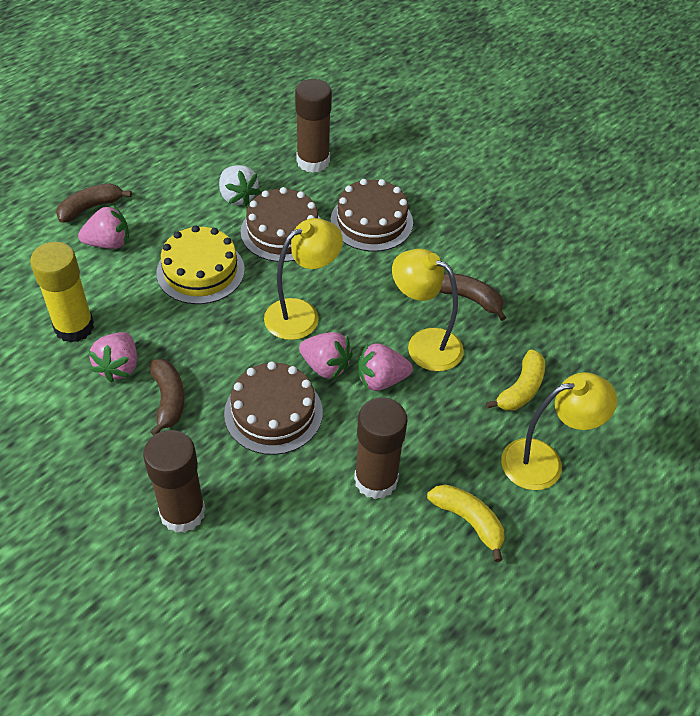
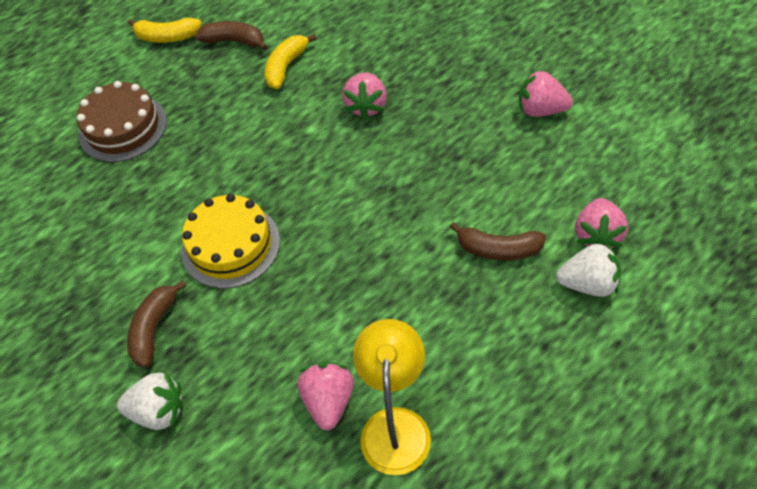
brown cake: 3 -> 1
brown glue stick: 3 -> 0
white strawberry: 1 -> 2
yellow glue stick: 1 -> 0
yellow lamp: 3 -> 1

